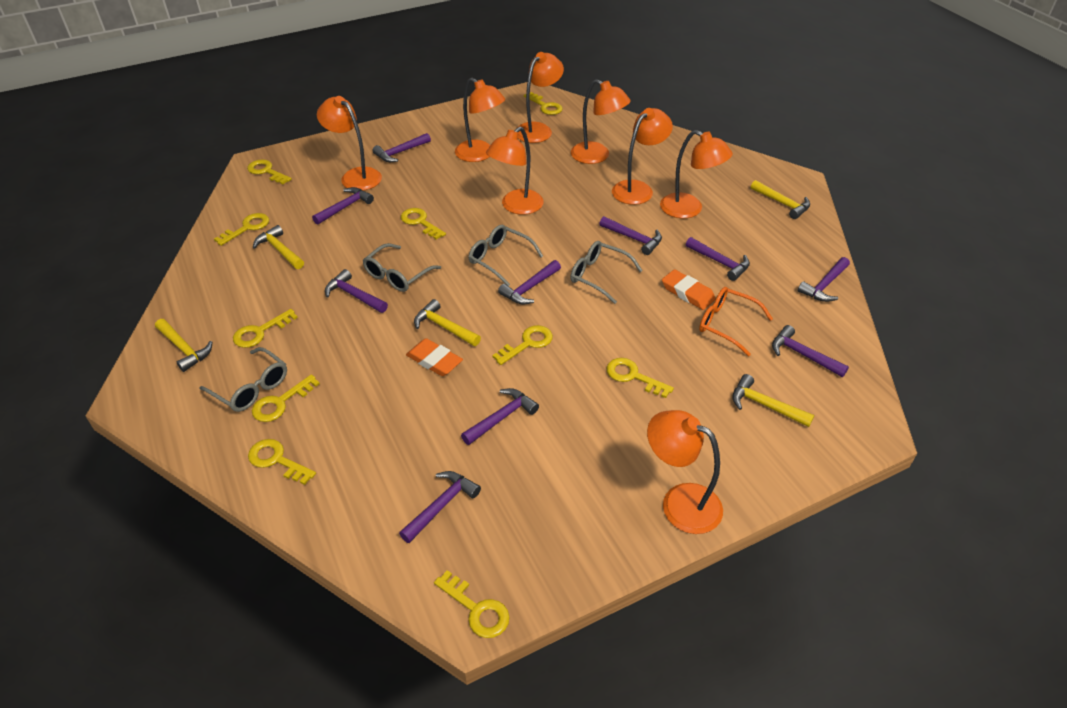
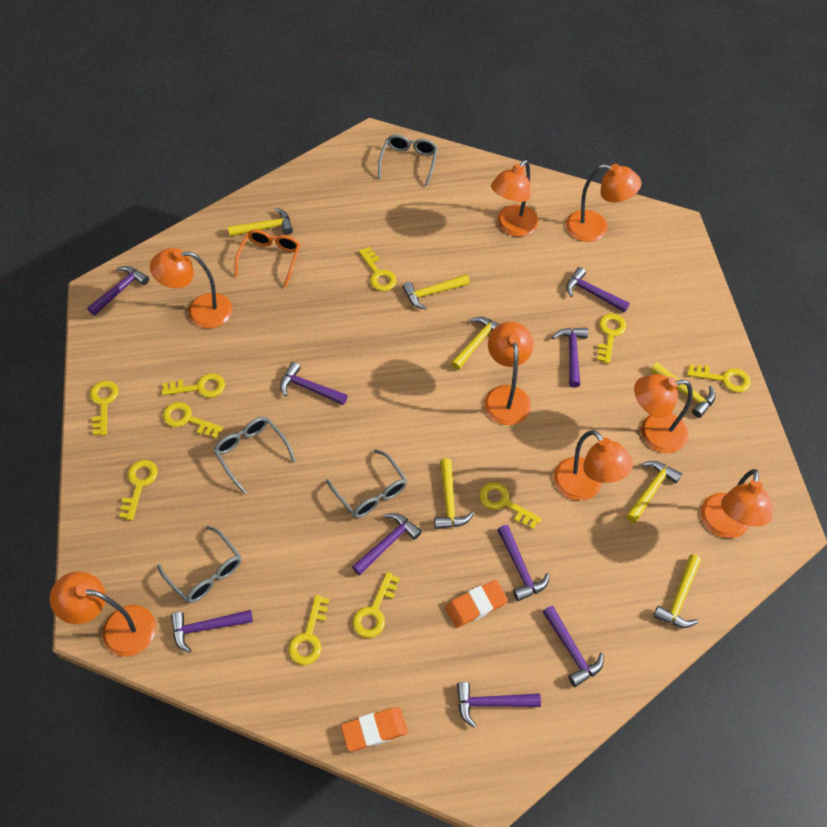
purple hammer: 10 -> 9
yellow hammer: 5 -> 7

